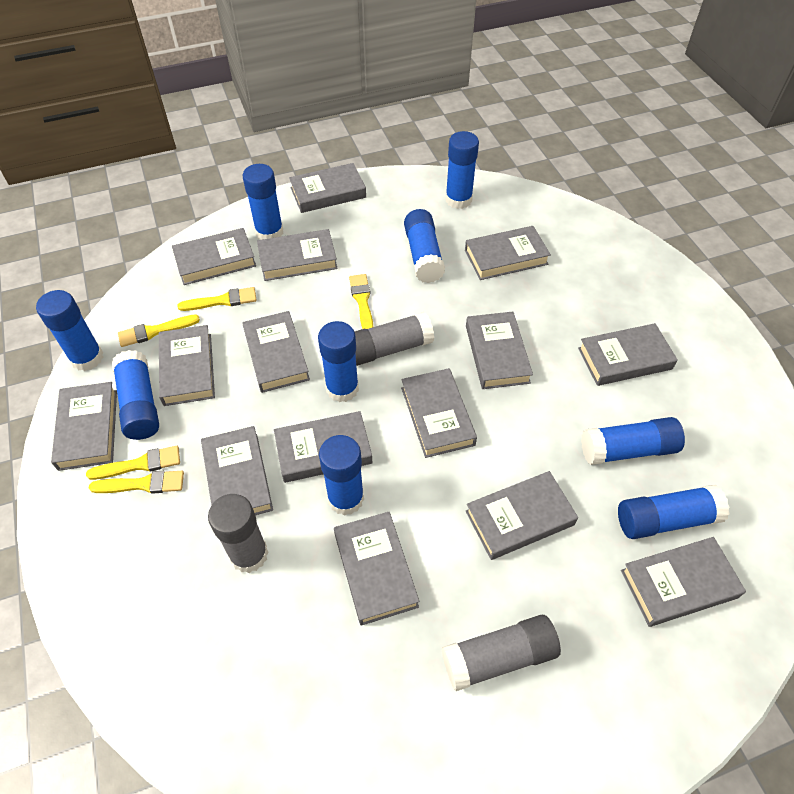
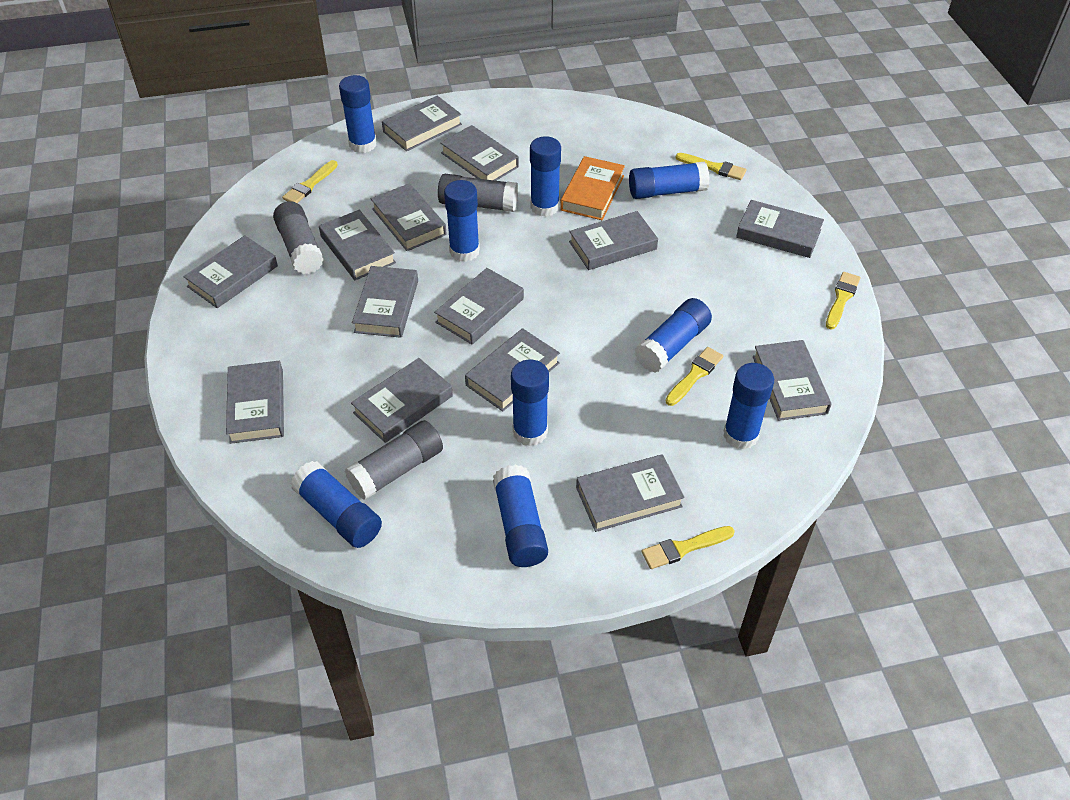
grey book: 15 -> 14
orange book: 0 -> 1

